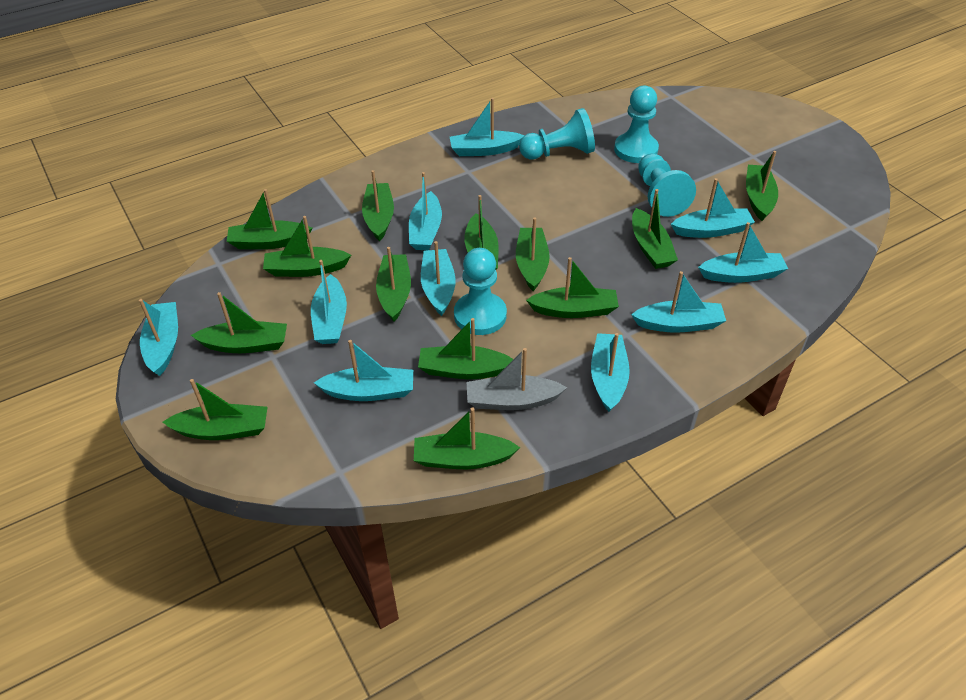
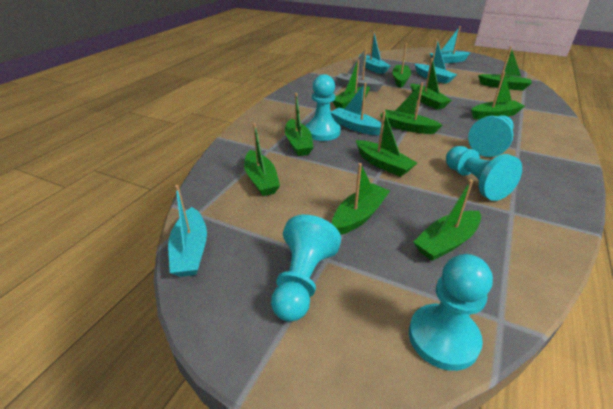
green boat: 13 -> 11
turquoise boat: 10 -> 5
turquoise pawn: 4 -> 5

